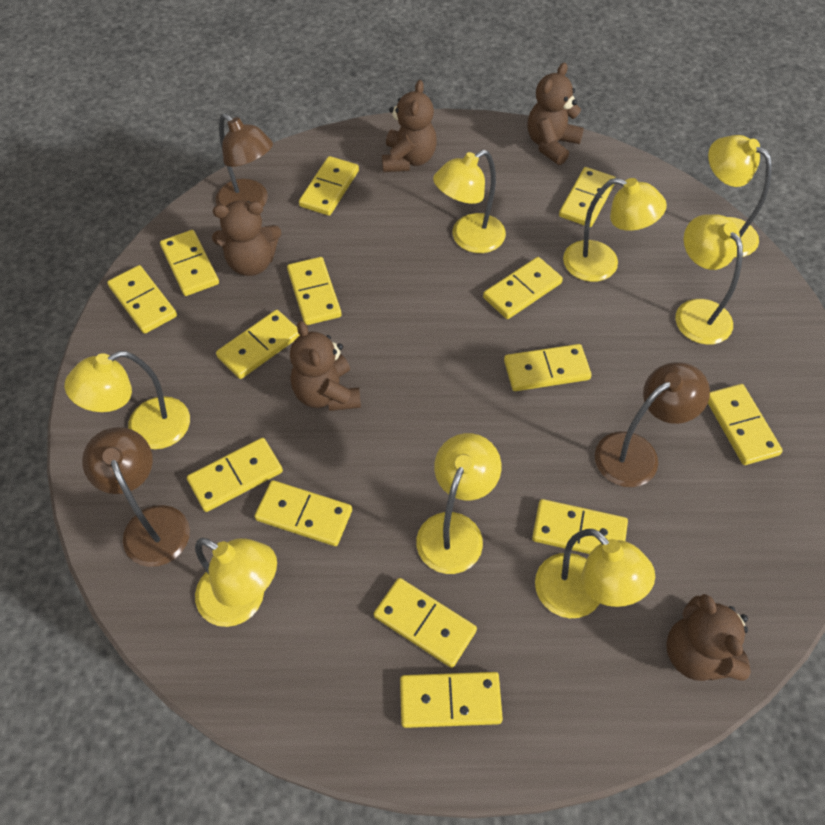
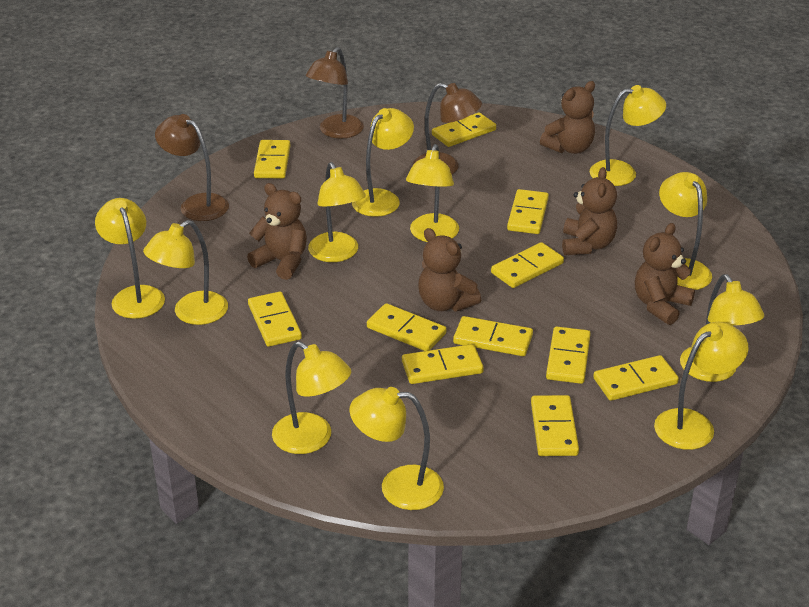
yellow domino: 14 -> 11
yellow lamp: 8 -> 11

